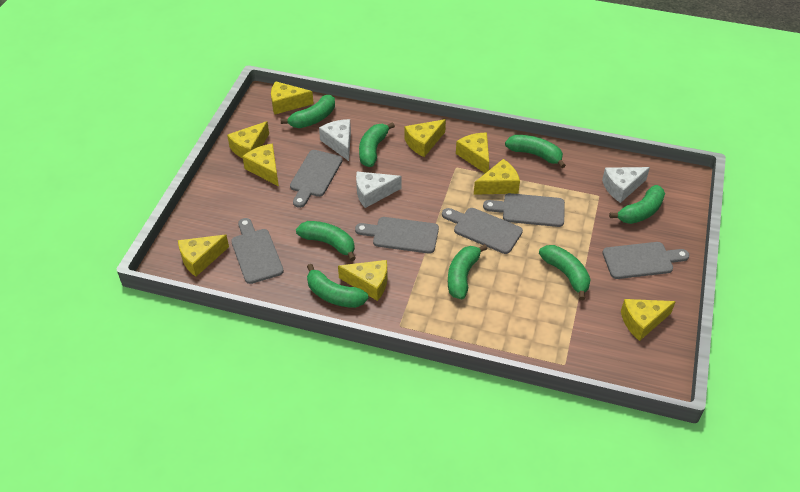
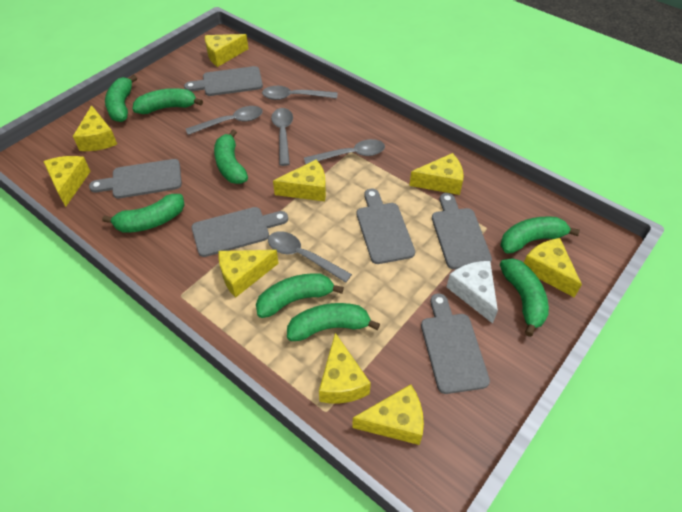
grey spoon: 0 -> 5
white cheese: 3 -> 1

